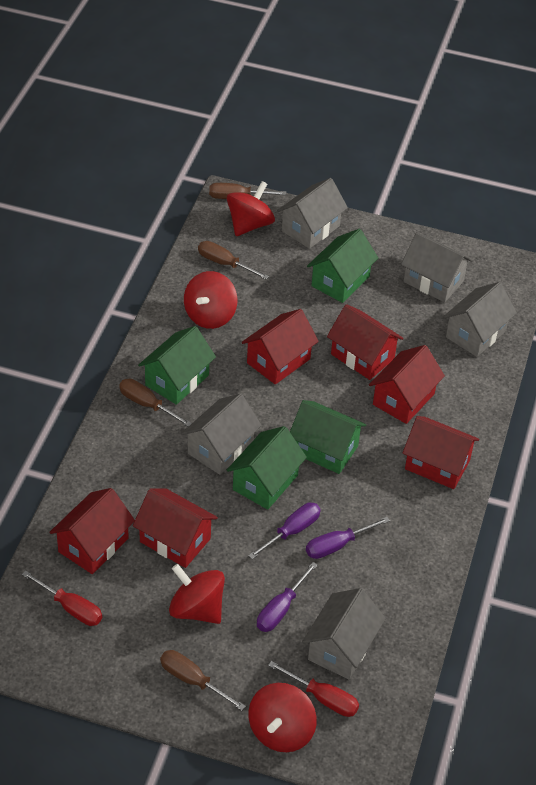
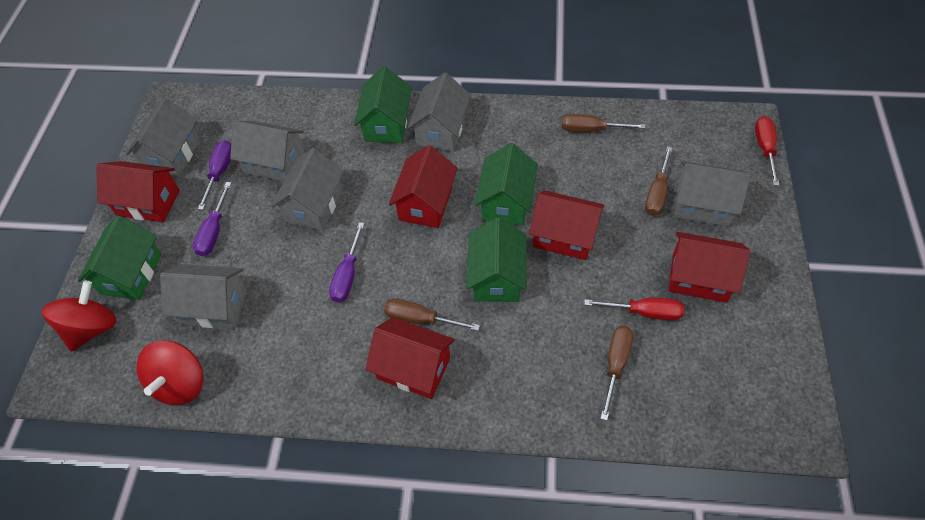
grey house: 5 -> 6
red house: 6 -> 5
red spinning top: 4 -> 2

